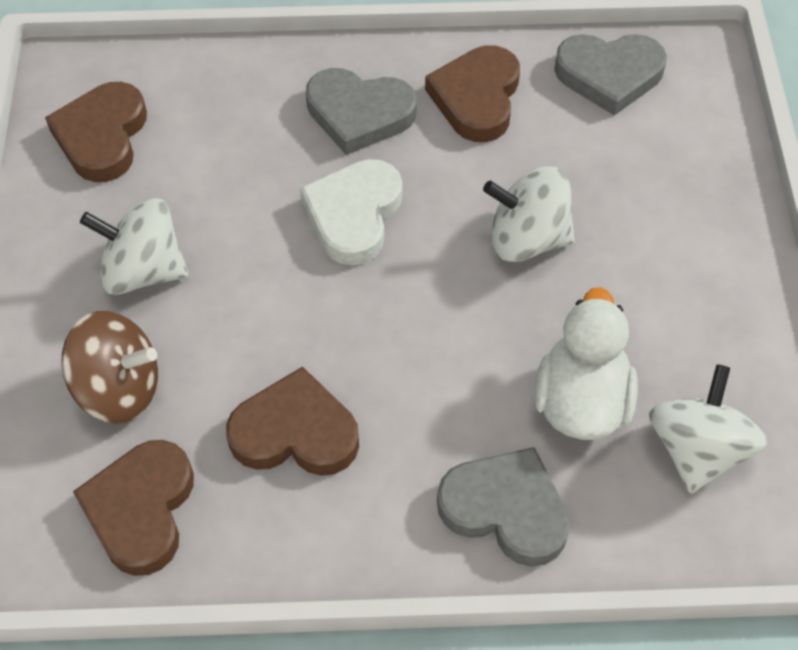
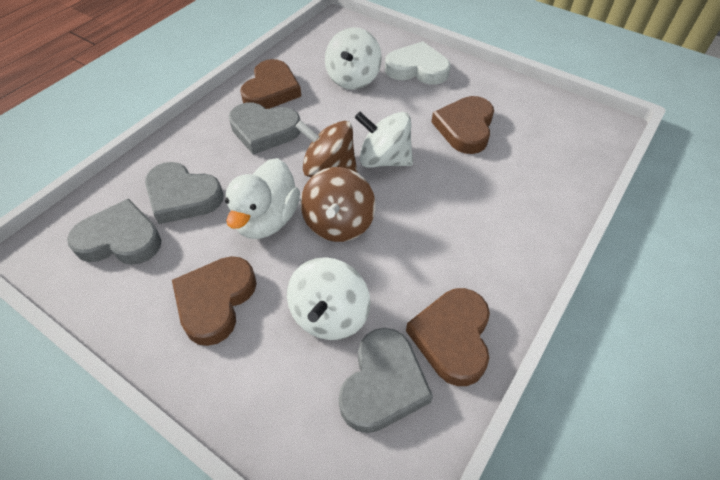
brown spinning top: 1 -> 2
grey heart: 3 -> 4

